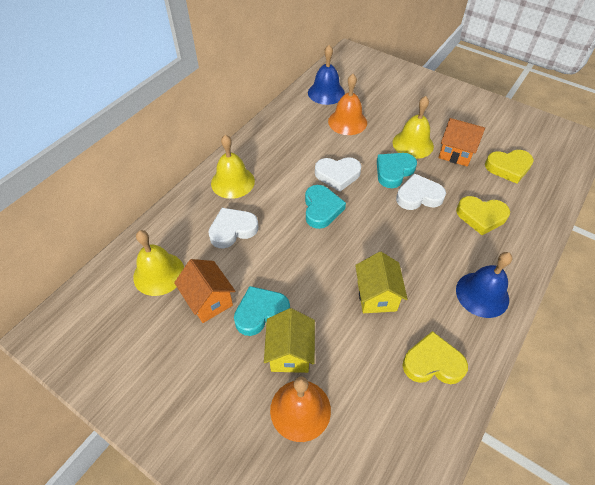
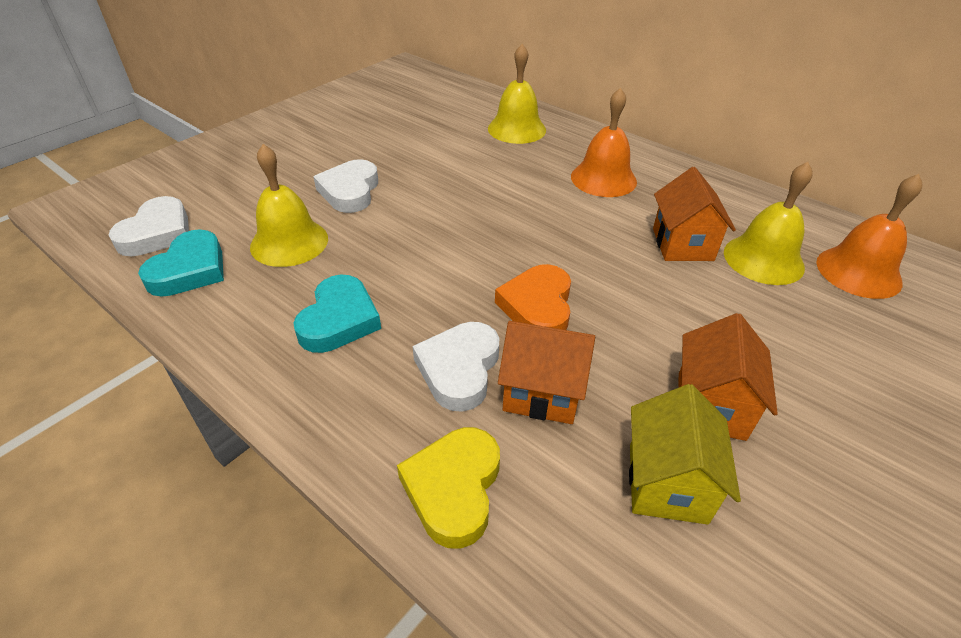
blue bell: 2 -> 0
orange heart: 0 -> 1
orange house: 2 -> 3
turquoise heart: 3 -> 2
yellow heart: 3 -> 1
yellow house: 2 -> 1

